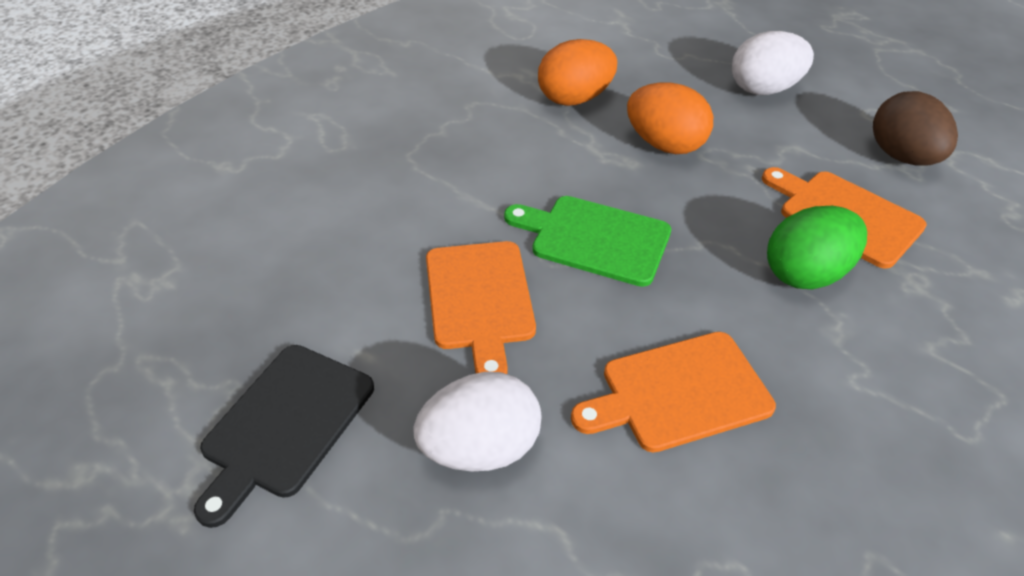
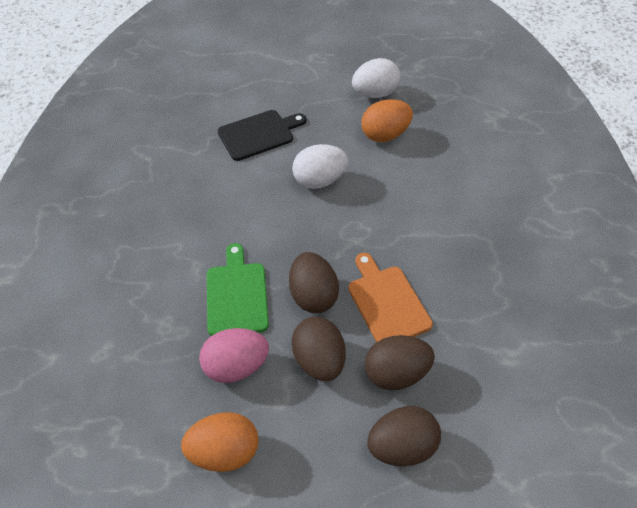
brown egg: 1 -> 4
green egg: 1 -> 0
orange cutting board: 3 -> 1
pink egg: 0 -> 1

